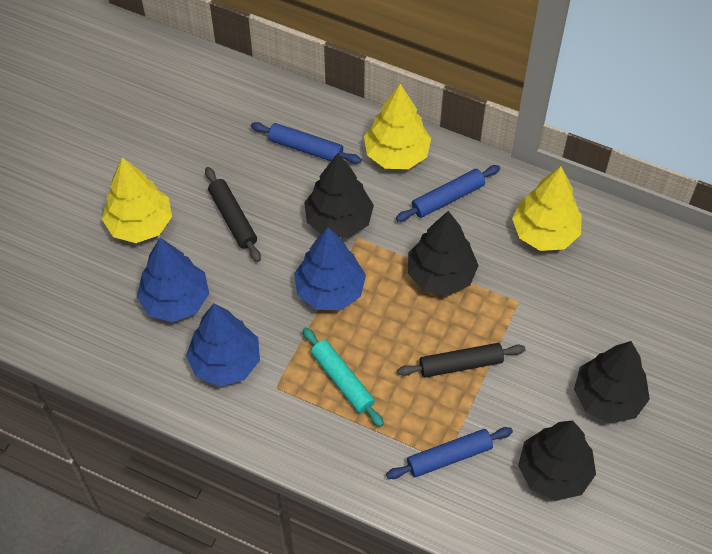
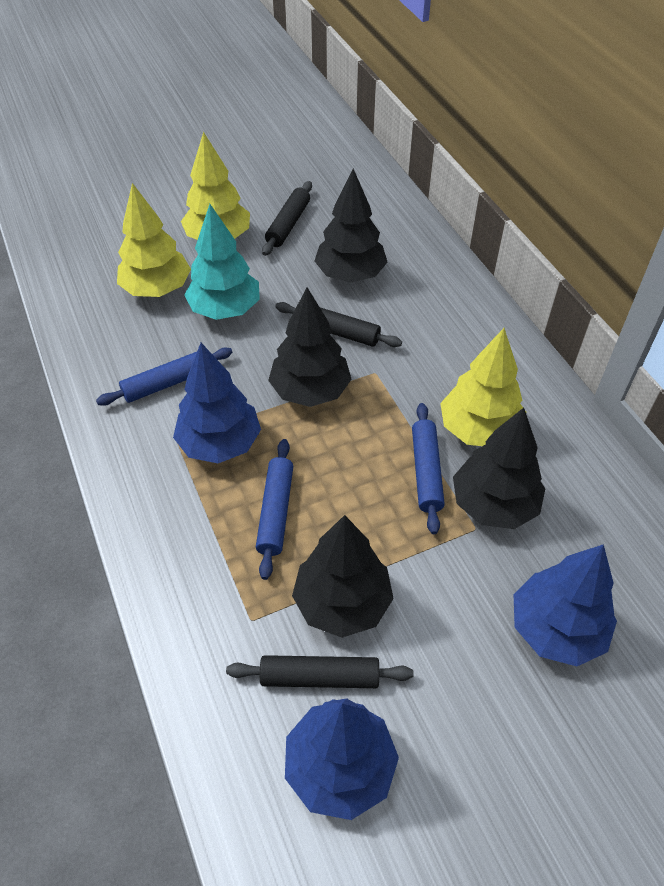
black rolling pin: 2 -> 3
turquoise rolling pin: 1 -> 0
turquoise tree: 0 -> 1

